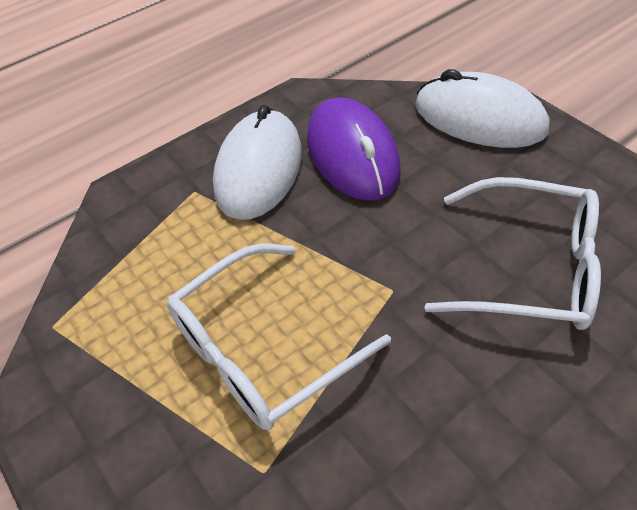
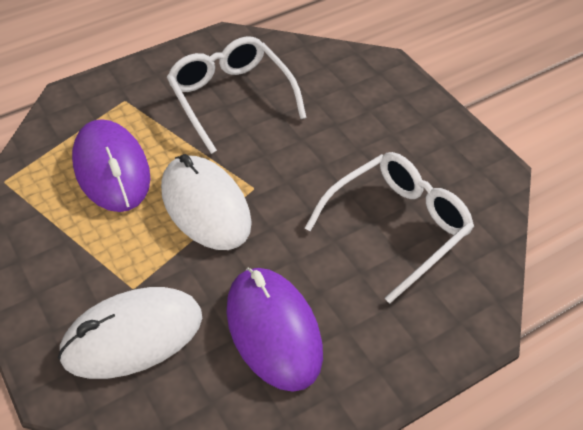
purple mouse: 1 -> 2

